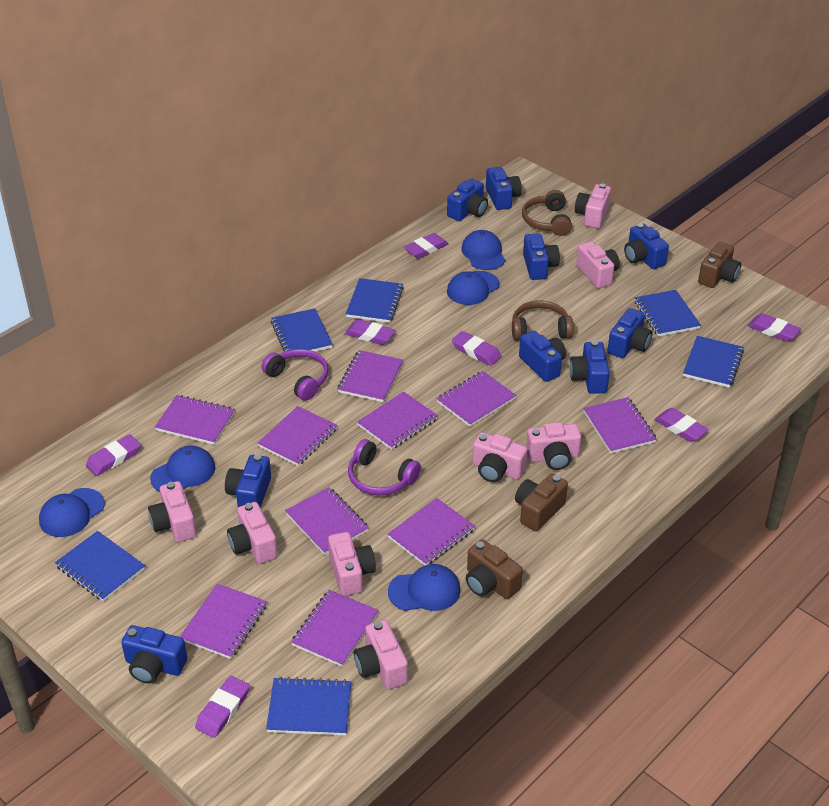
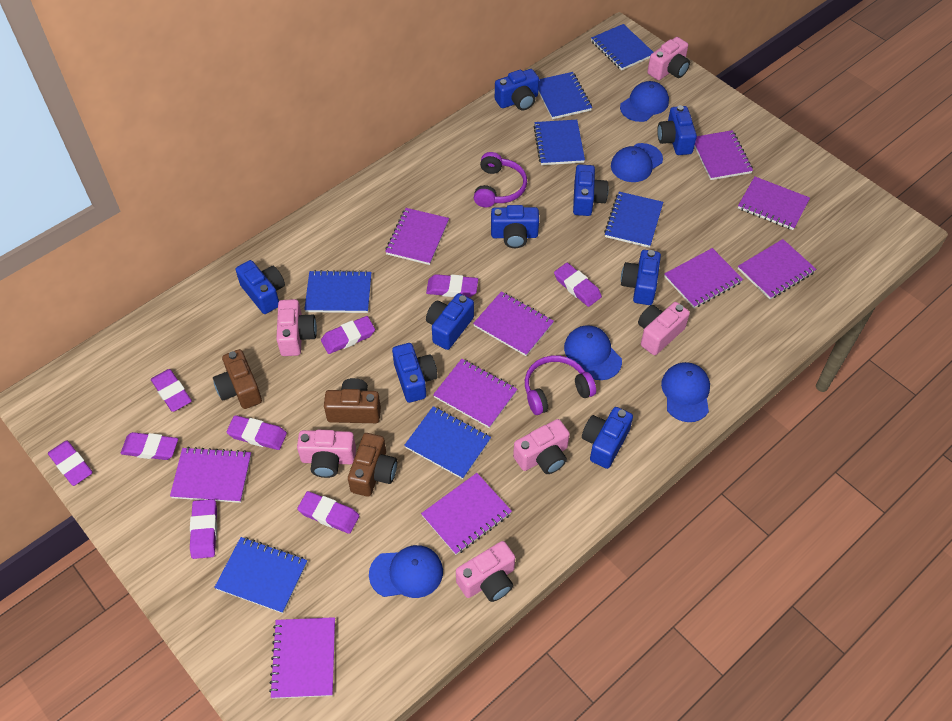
blue notebook: 6 -> 7
brown headphones: 2 -> 0
pink camera: 8 -> 6
purple eraser: 7 -> 9

